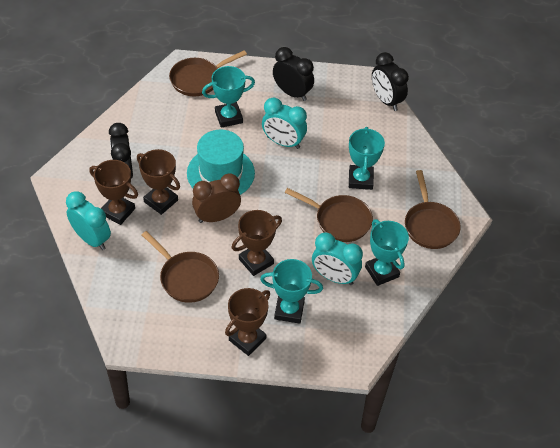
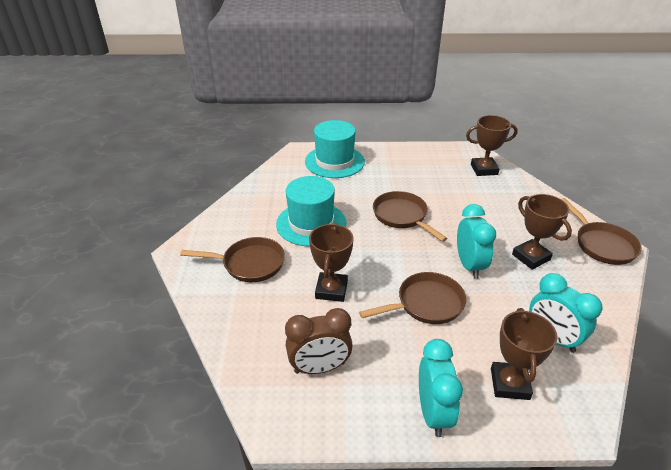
black clock: 3 -> 0
turquoise hat: 1 -> 2
turquoise trophy: 4 -> 0

